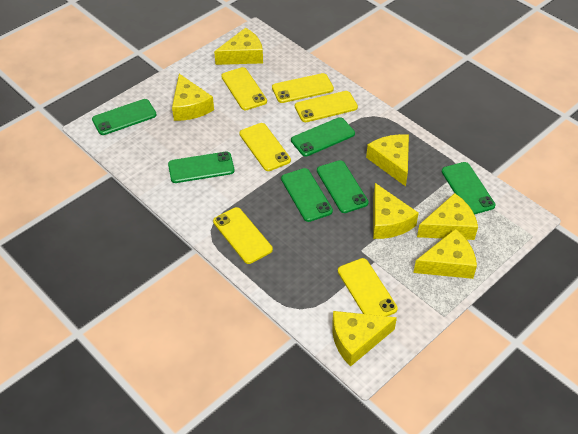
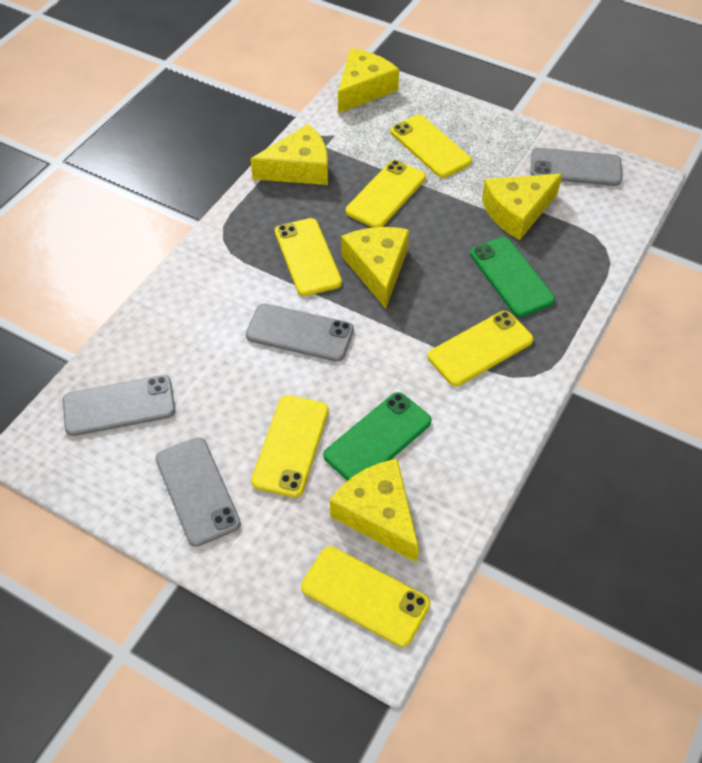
green phone: 6 -> 2
grey phone: 0 -> 4
yellow cheese: 7 -> 5

